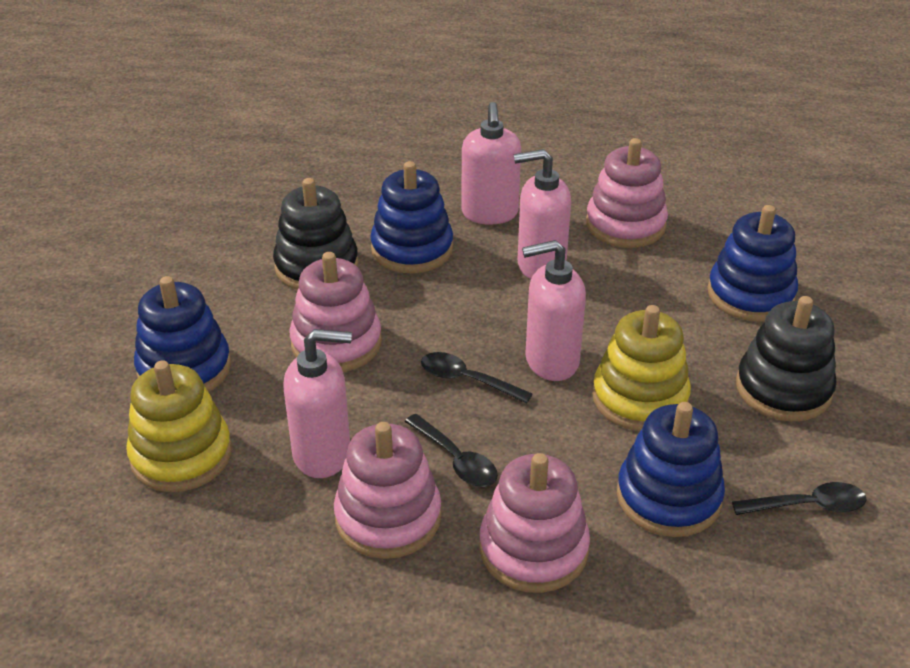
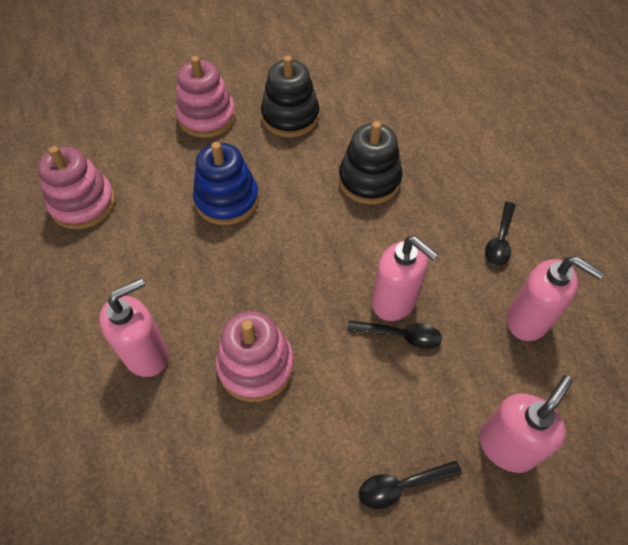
blue stacking toy: 4 -> 1
pink stacking toy: 4 -> 3
yellow stacking toy: 2 -> 0

